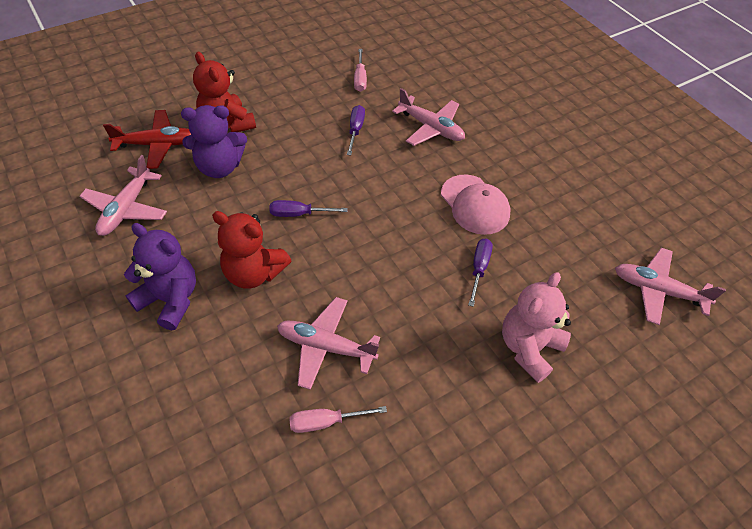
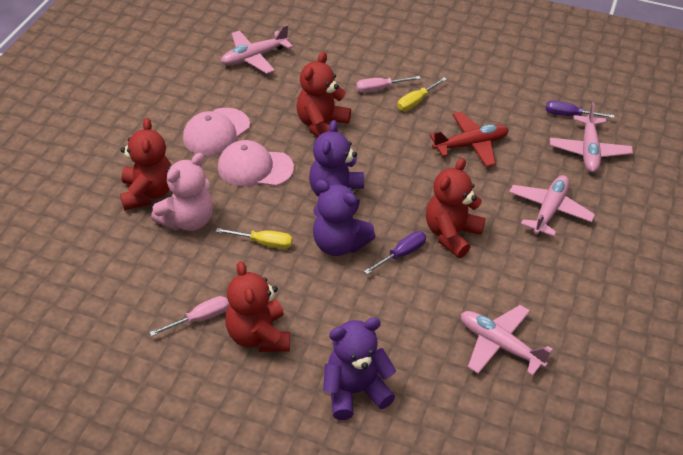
pink cap: 1 -> 2
purple screwdriver: 3 -> 2
purple teddy bear: 2 -> 3
red teddy bear: 2 -> 4
yellow screwdriver: 0 -> 2

